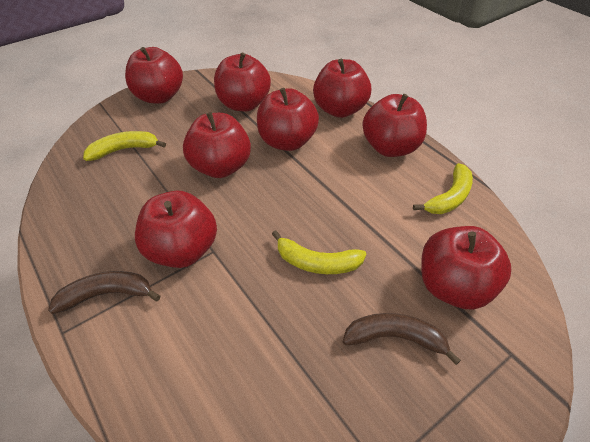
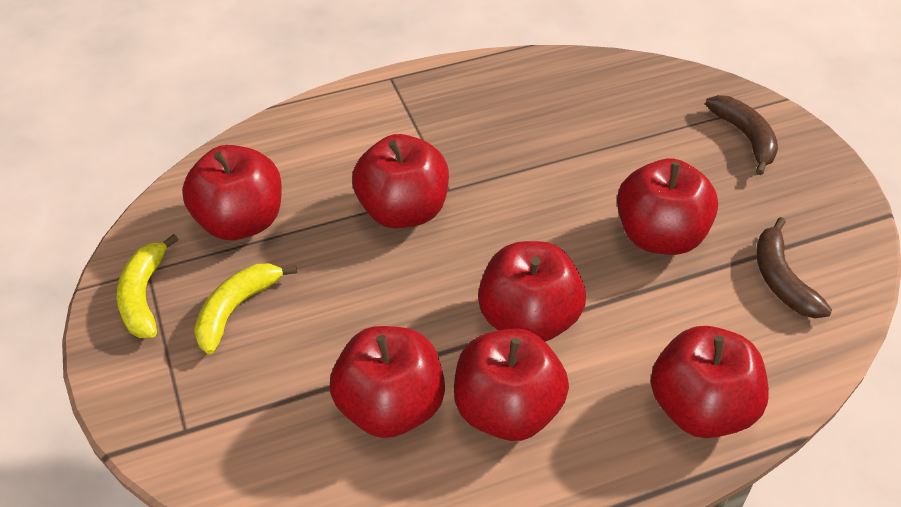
red apple: 8 -> 7
yellow banana: 3 -> 2

